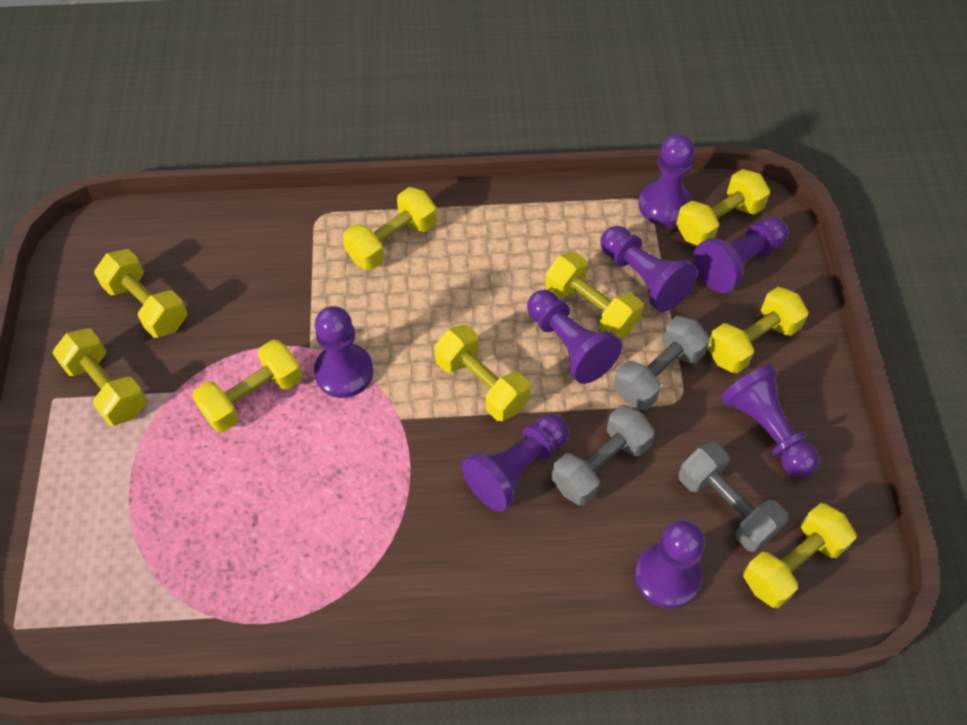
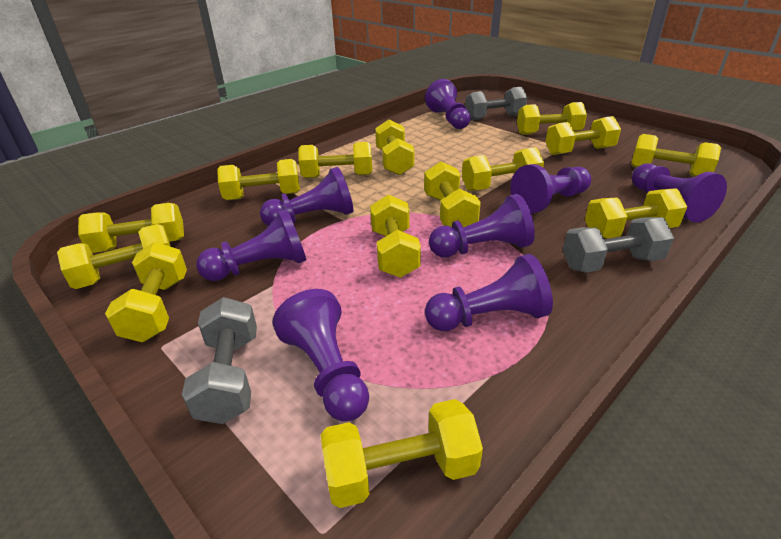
yellow dumbbell: 9 -> 14

